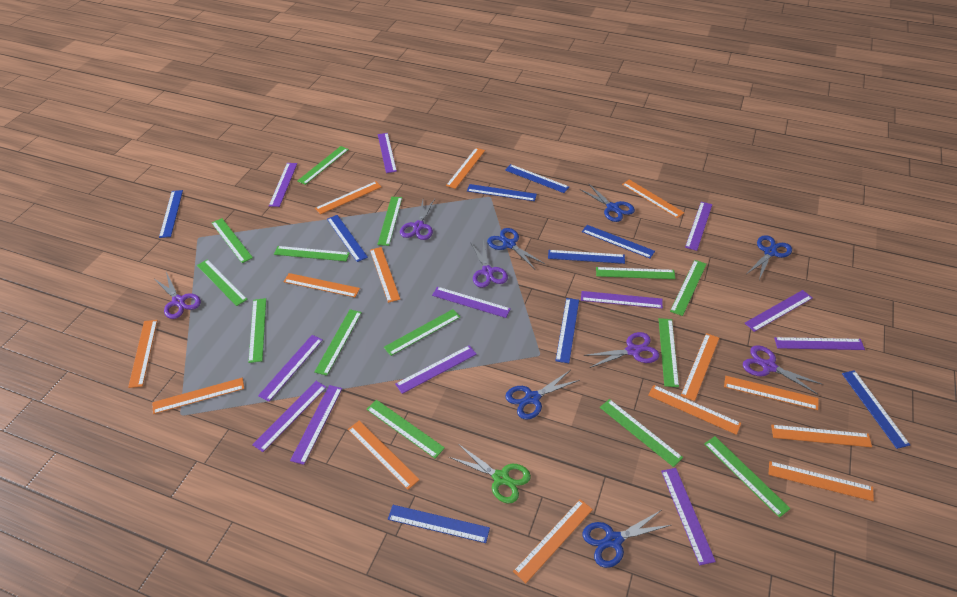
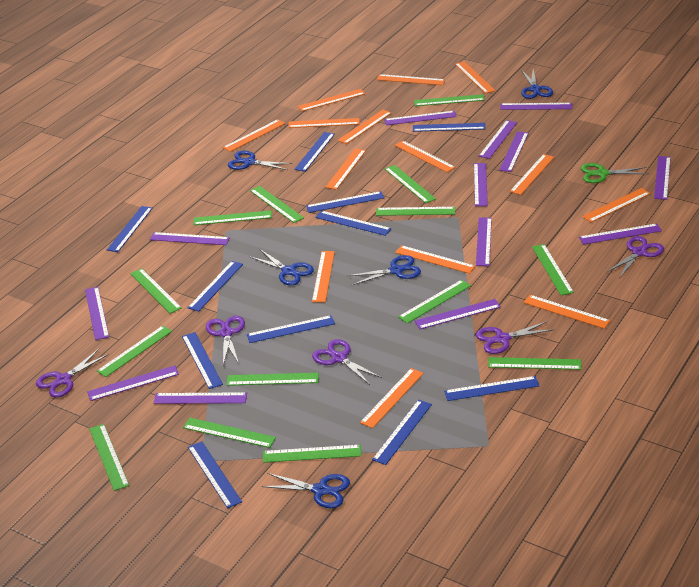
blue ruler: 9 -> 11
purple ruler: 12 -> 13

